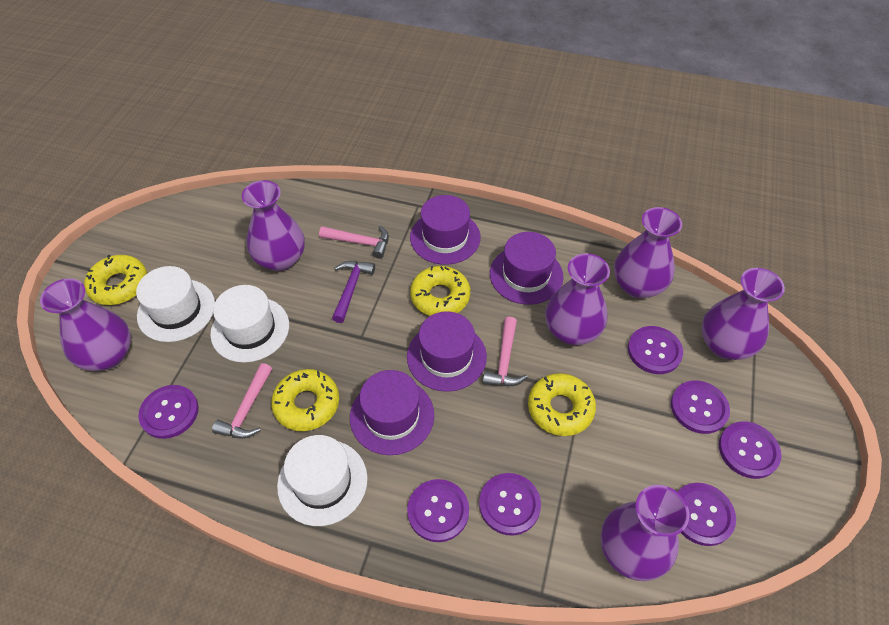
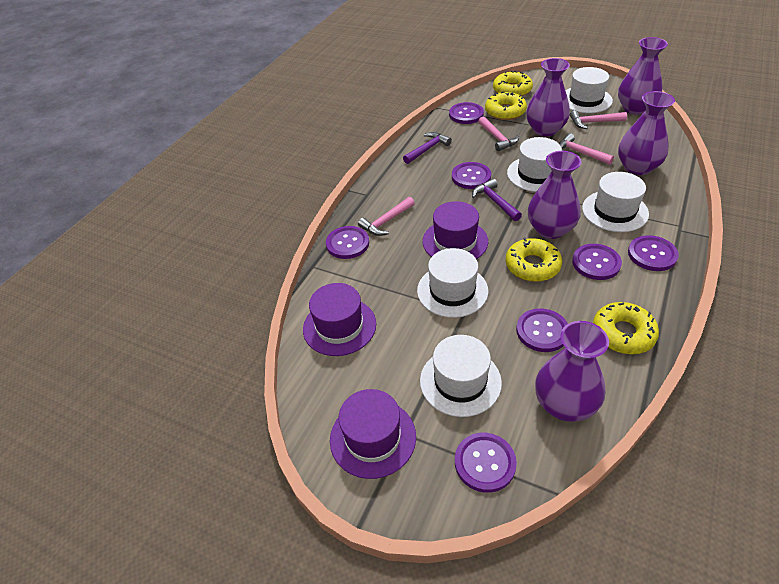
pink hammer: 3 -> 4
purple hammer: 1 -> 2
purple hat: 4 -> 3
purple vase: 6 -> 5
white hat: 3 -> 5

